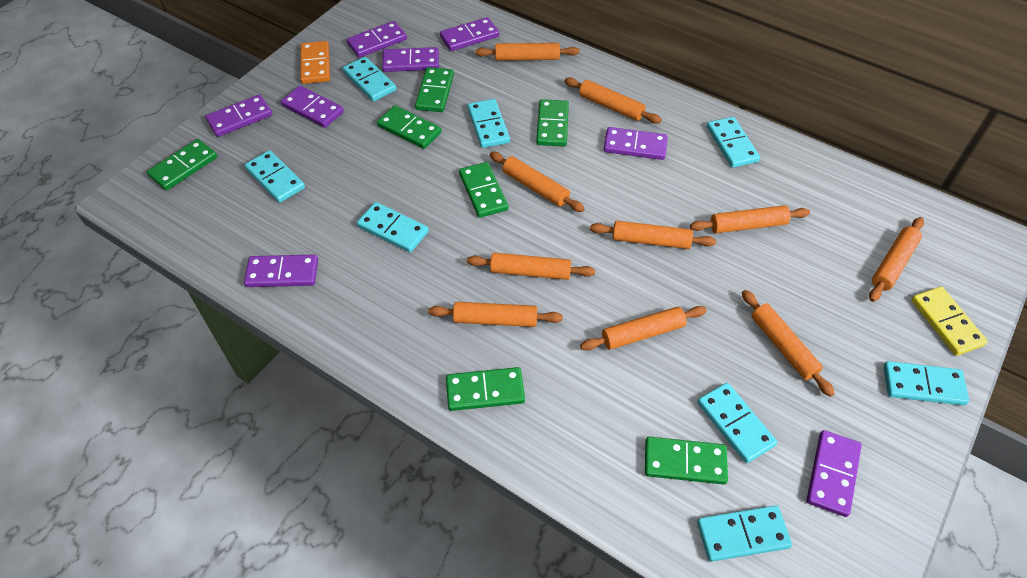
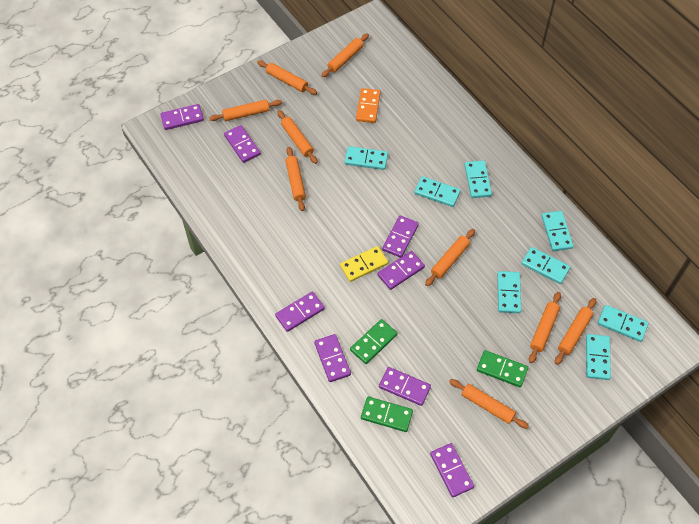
green domino: 7 -> 3
orange rolling pin: 10 -> 9

